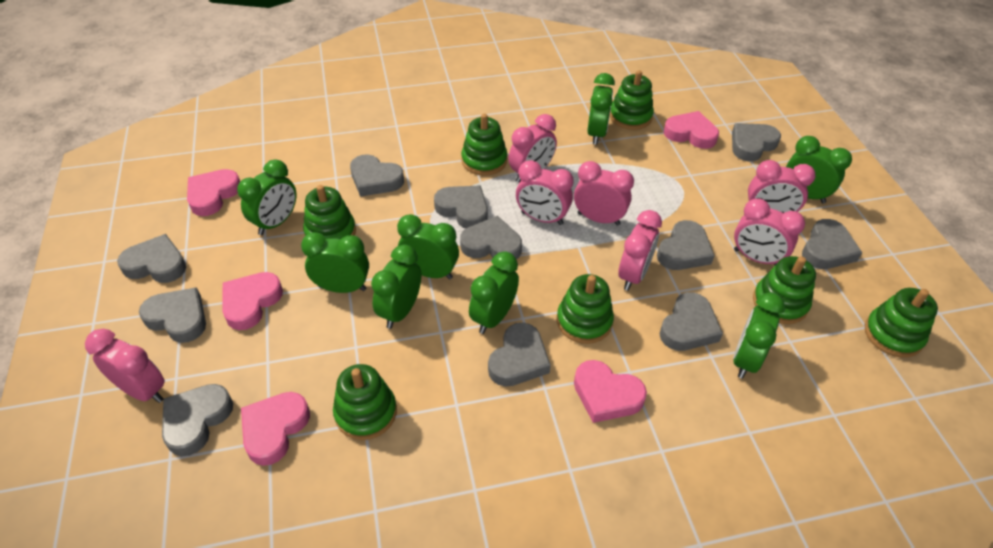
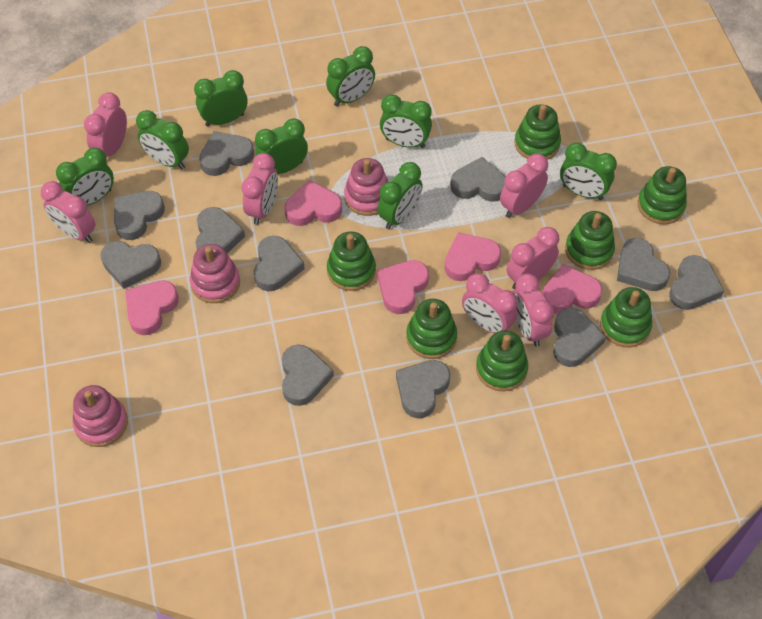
pink stacking toy: 0 -> 3

